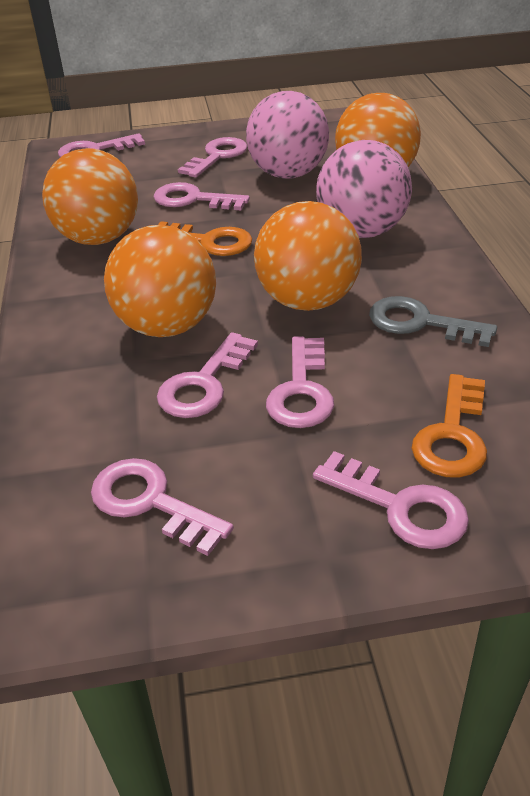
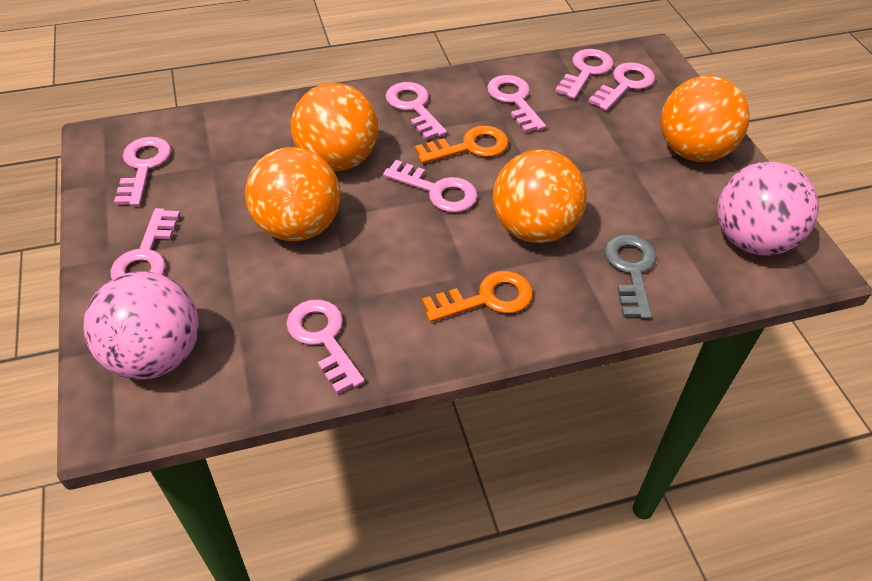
pink key: 7 -> 8

